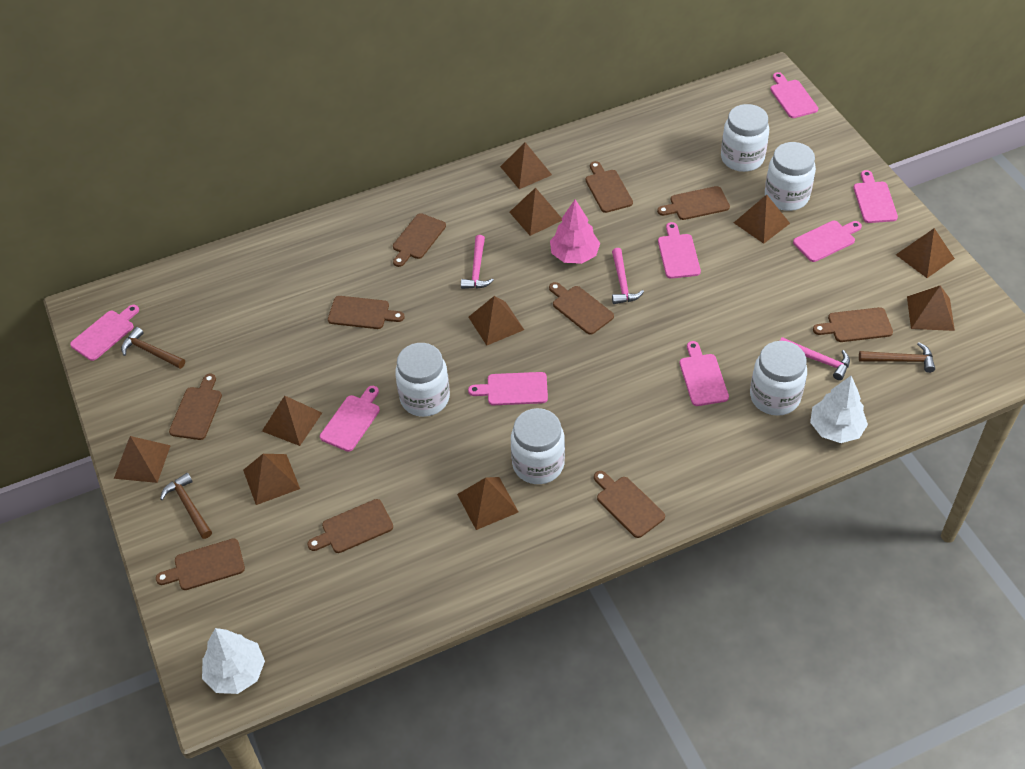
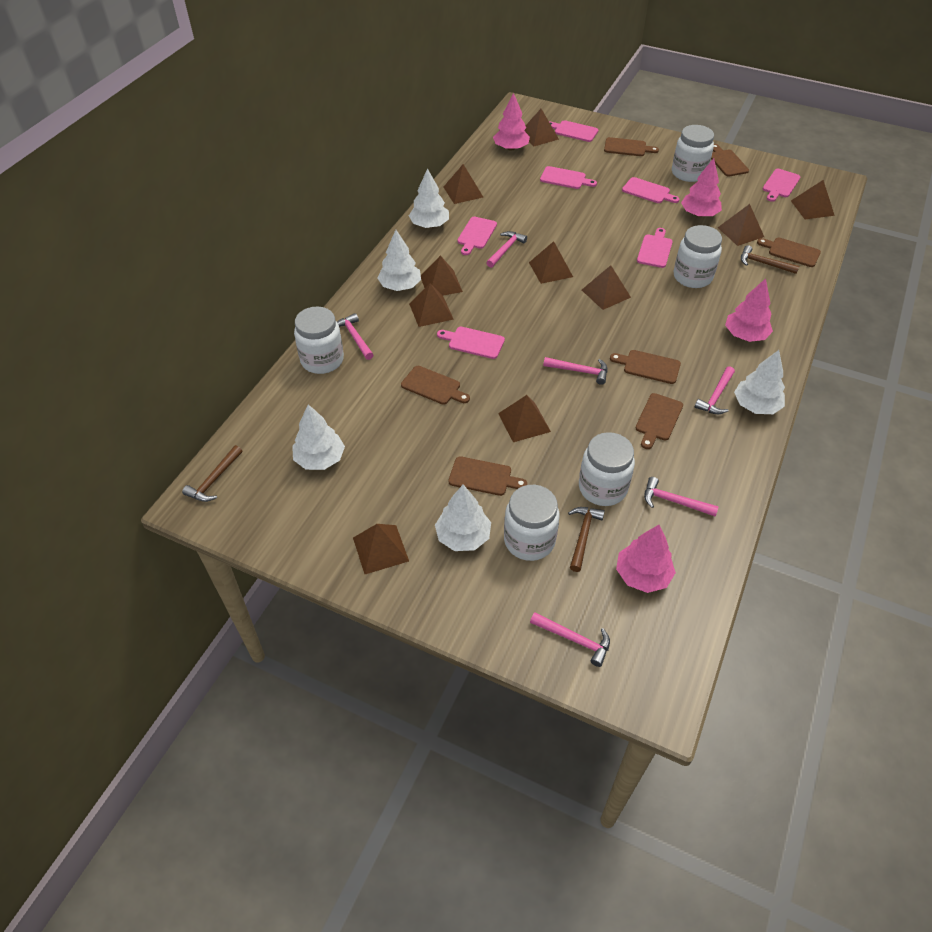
brown cutting board: 10 -> 7
pink cutting board: 8 -> 7
pink hammer: 3 -> 6
pink tree: 1 -> 4
white tree: 2 -> 5

